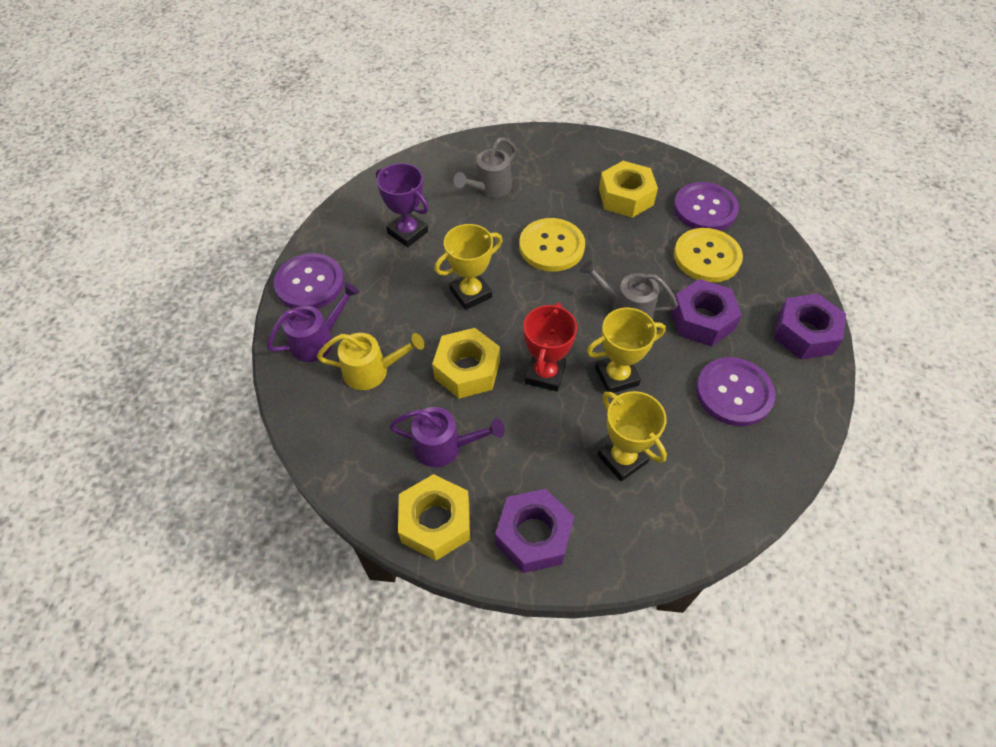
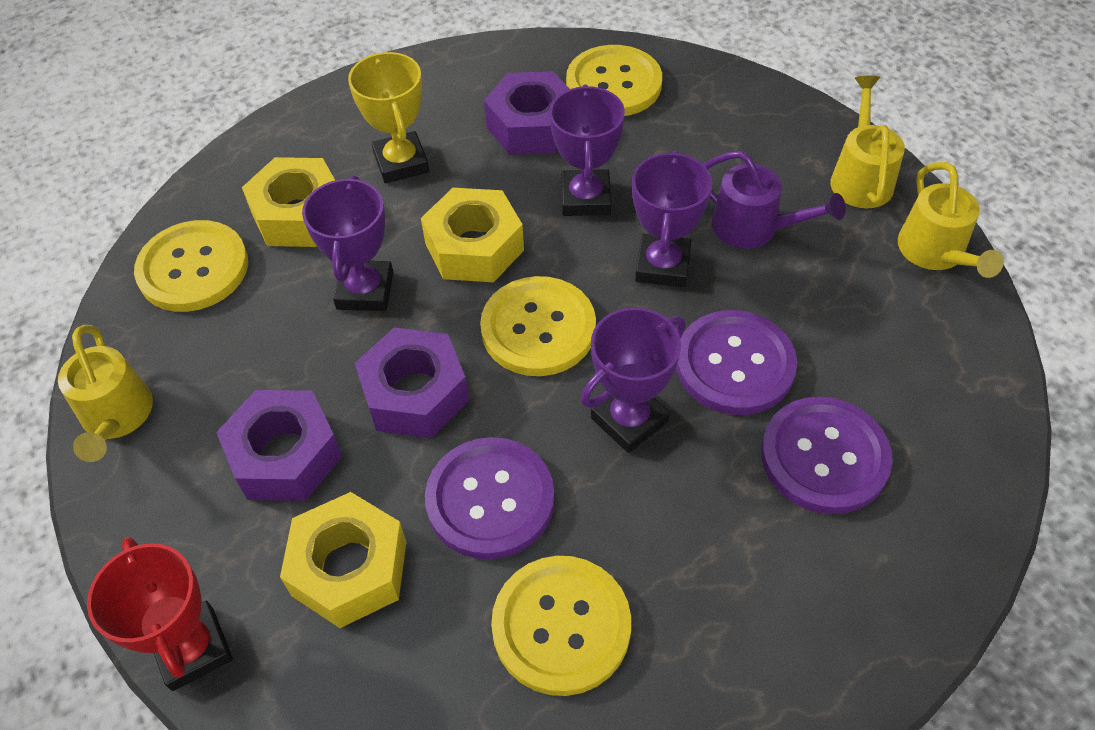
grey watering can: 2 -> 0
purple trophy: 1 -> 4
purple watering can: 2 -> 1
yellow button: 2 -> 4
yellow trophy: 3 -> 1
yellow watering can: 1 -> 3

